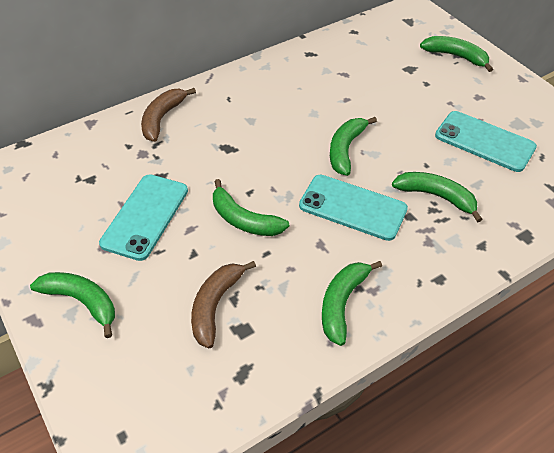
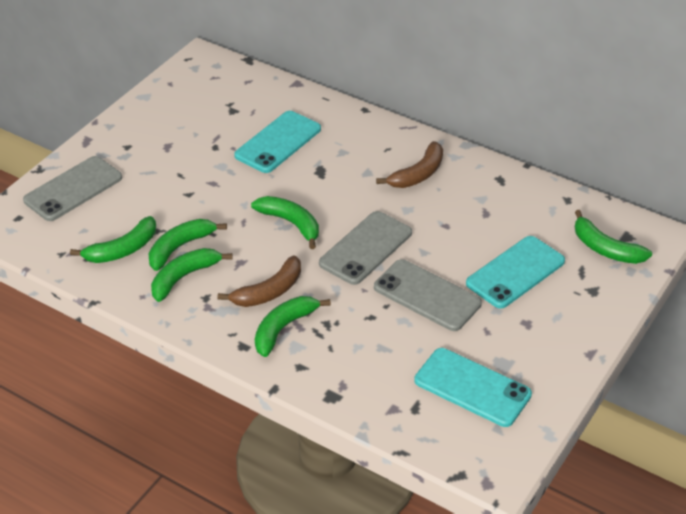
grey phone: 0 -> 3

